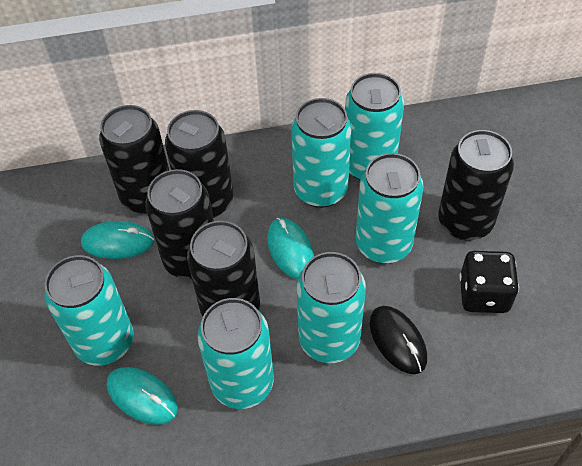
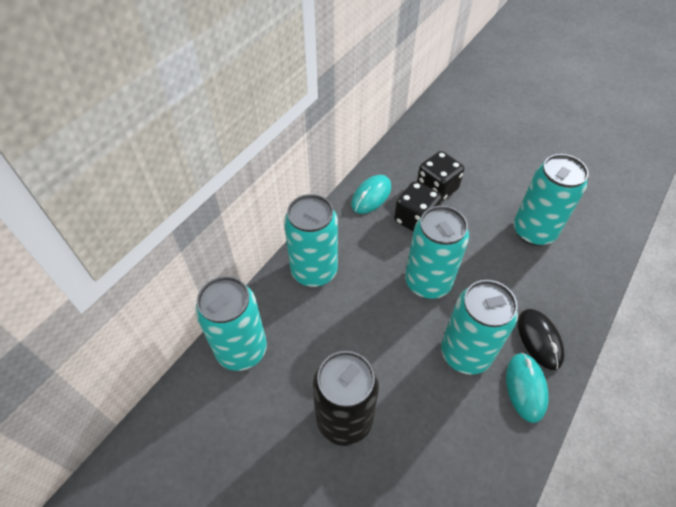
black can: 5 -> 1
black dice: 1 -> 2
turquoise can: 6 -> 5
turquoise mouse: 3 -> 2

